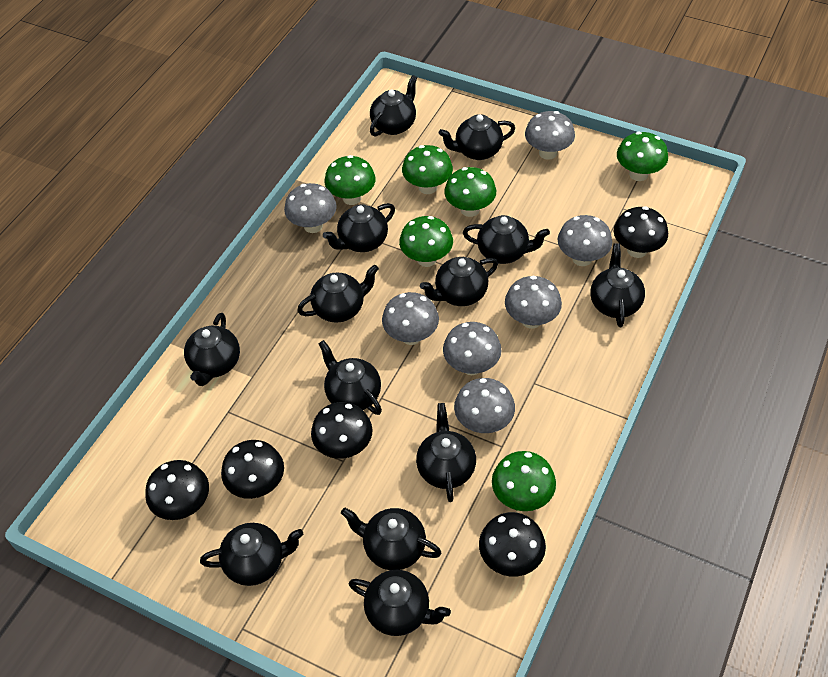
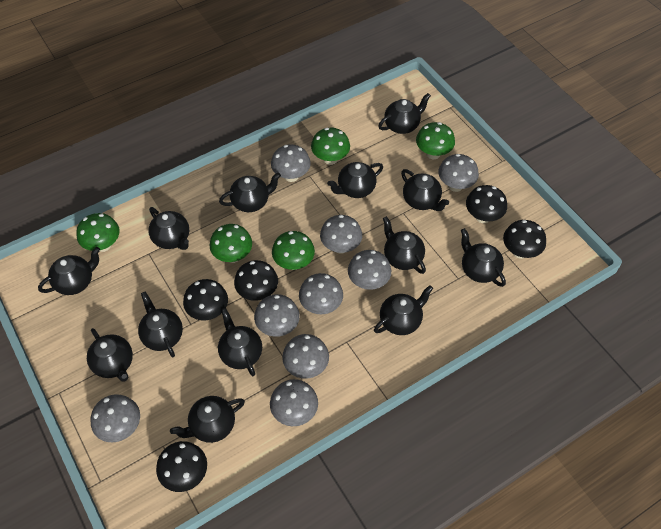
green mushroom: 6 -> 5
grey mushroom: 7 -> 9

